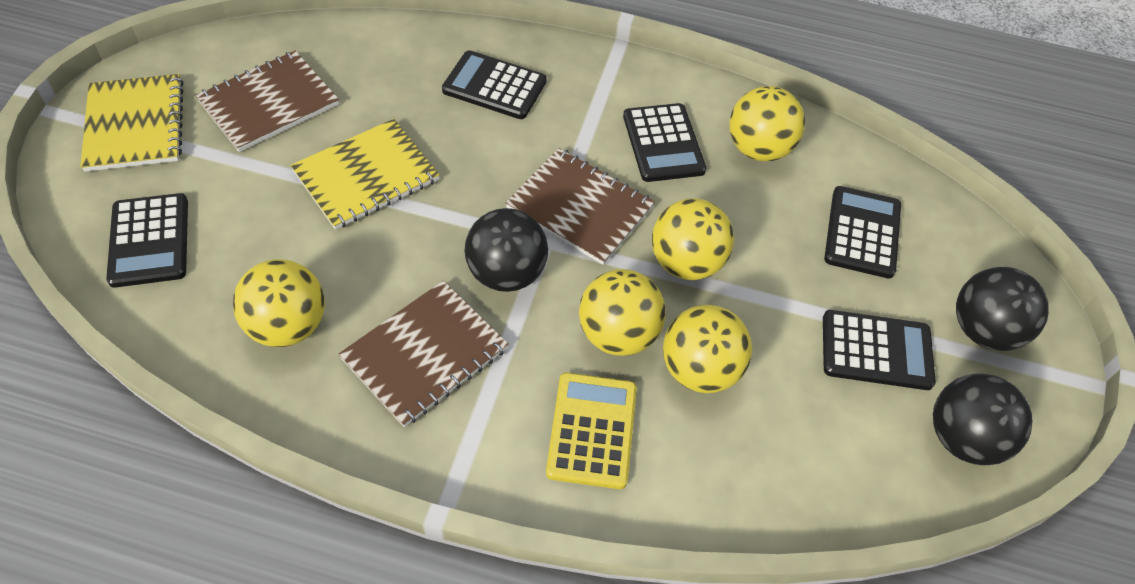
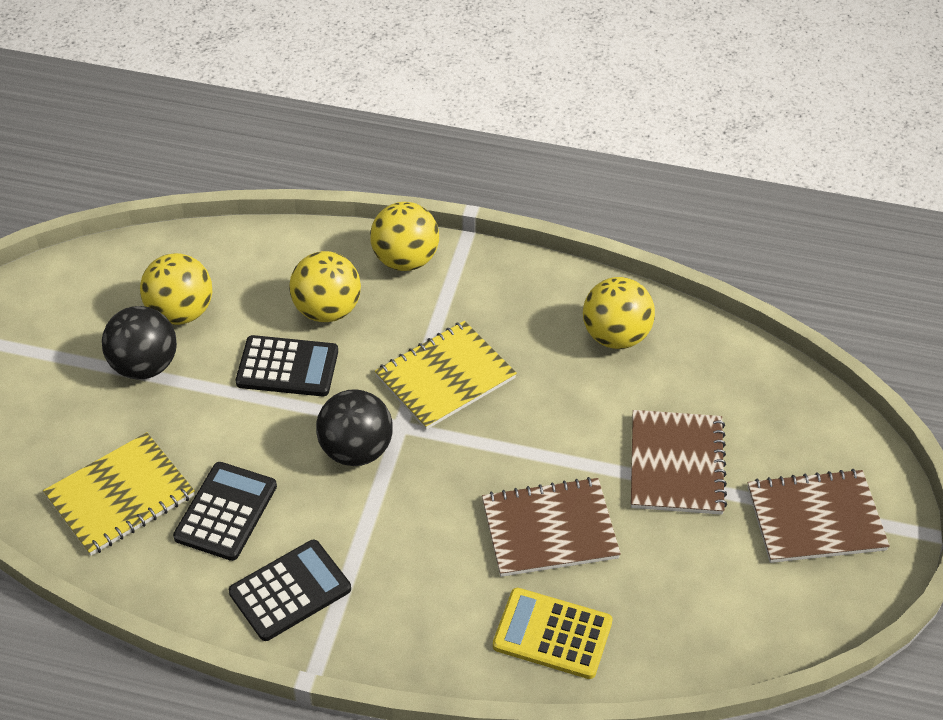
black ball: 3 -> 2
black calculator: 5 -> 3
yellow ball: 5 -> 4

